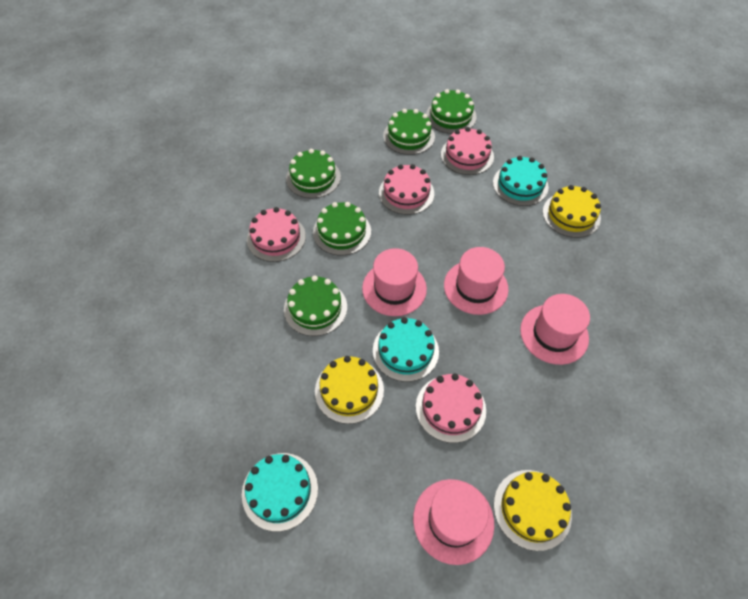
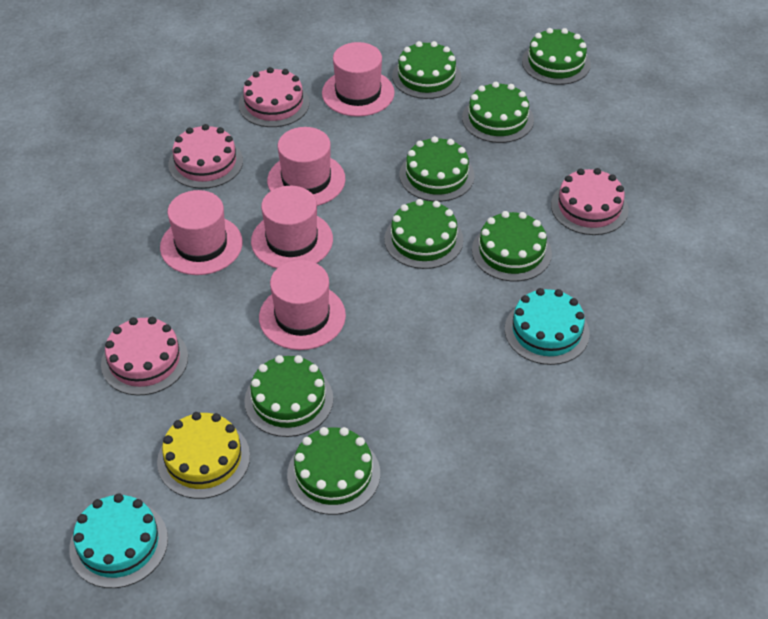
green cake: 5 -> 8
pink hat: 4 -> 5
turquoise cake: 3 -> 2
yellow cake: 3 -> 1

